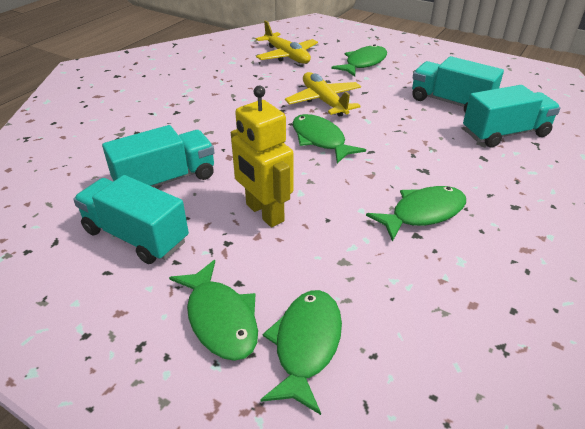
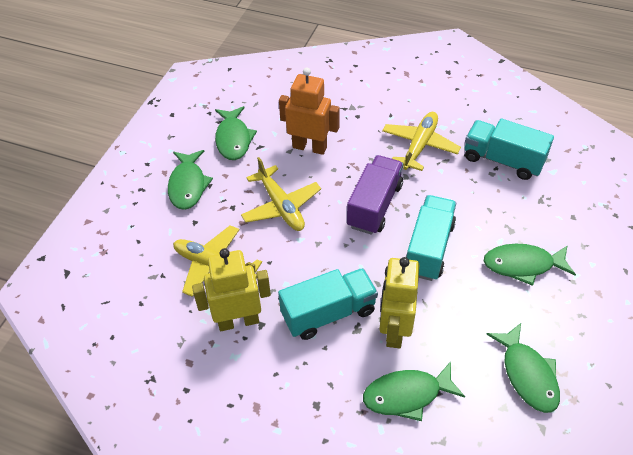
orange robot: 0 -> 1
purple truck: 0 -> 1
turquoise truck: 4 -> 3
yellow plane: 2 -> 3
yellow robot: 1 -> 2

